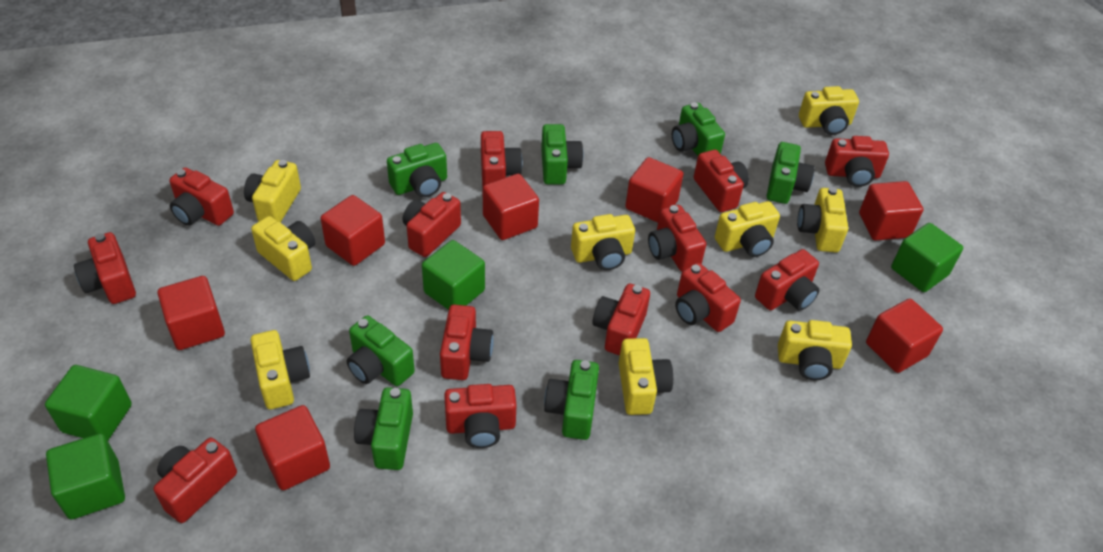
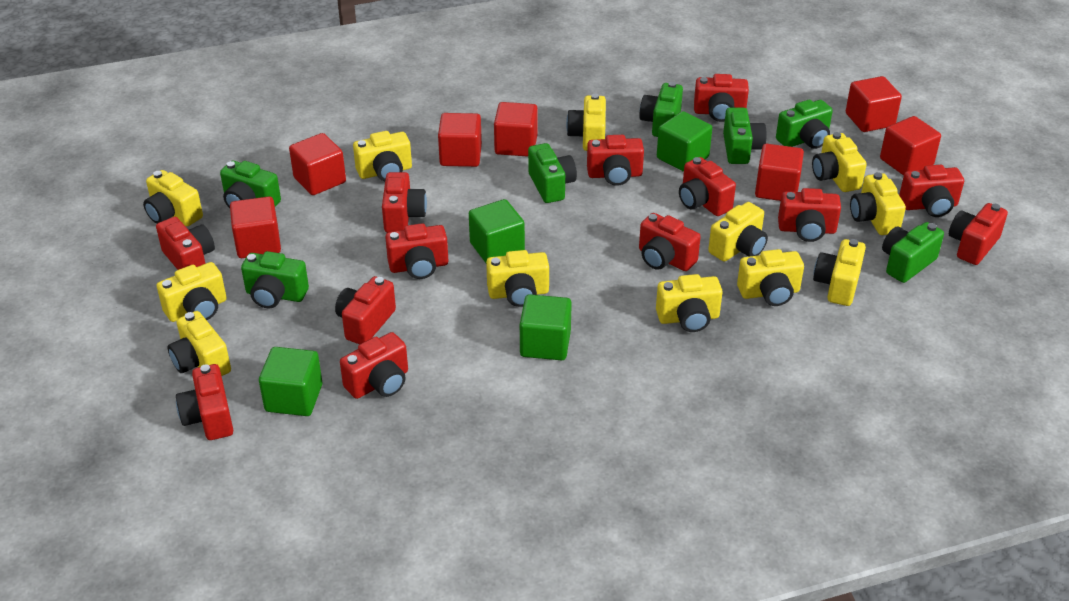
yellow camera: 9 -> 12

